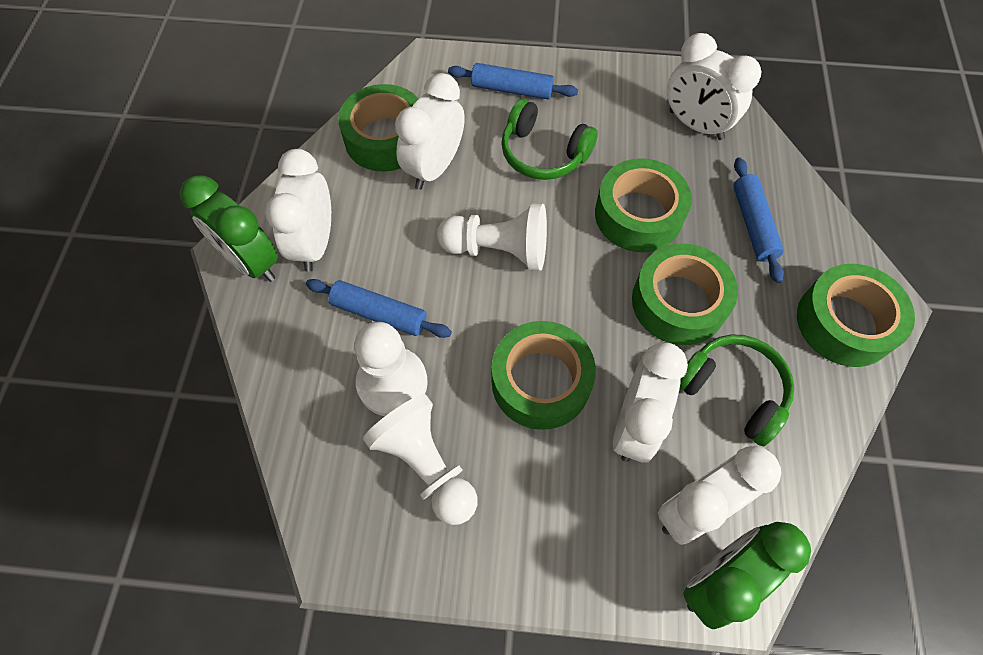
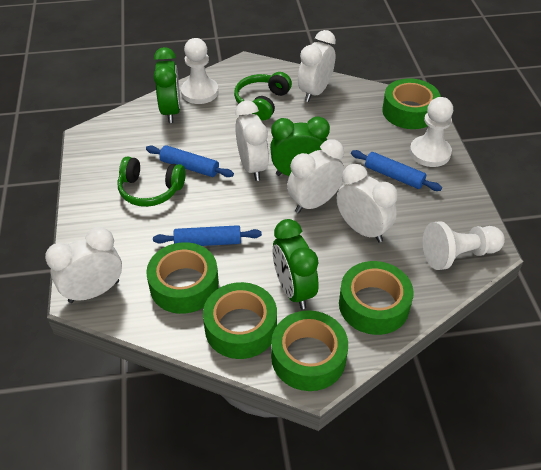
green clock: 2 -> 3

